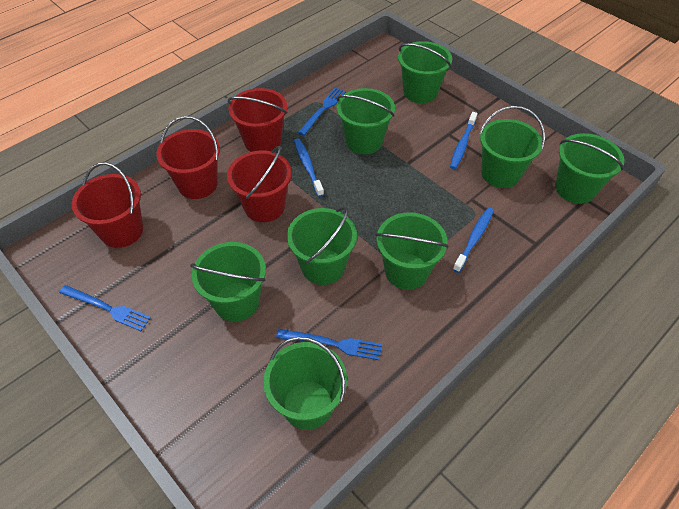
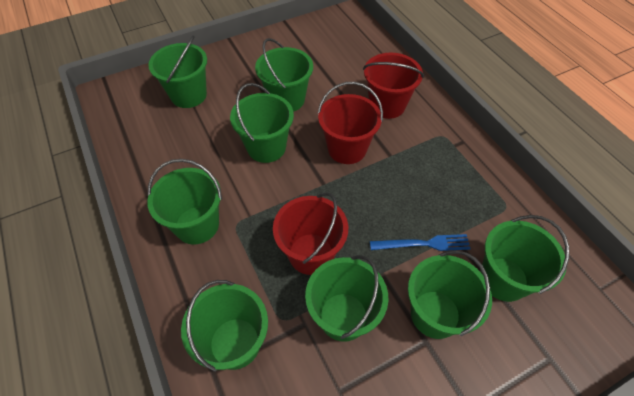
blue fork: 3 -> 1
blue toothbrush: 3 -> 0
red bucket: 4 -> 3

